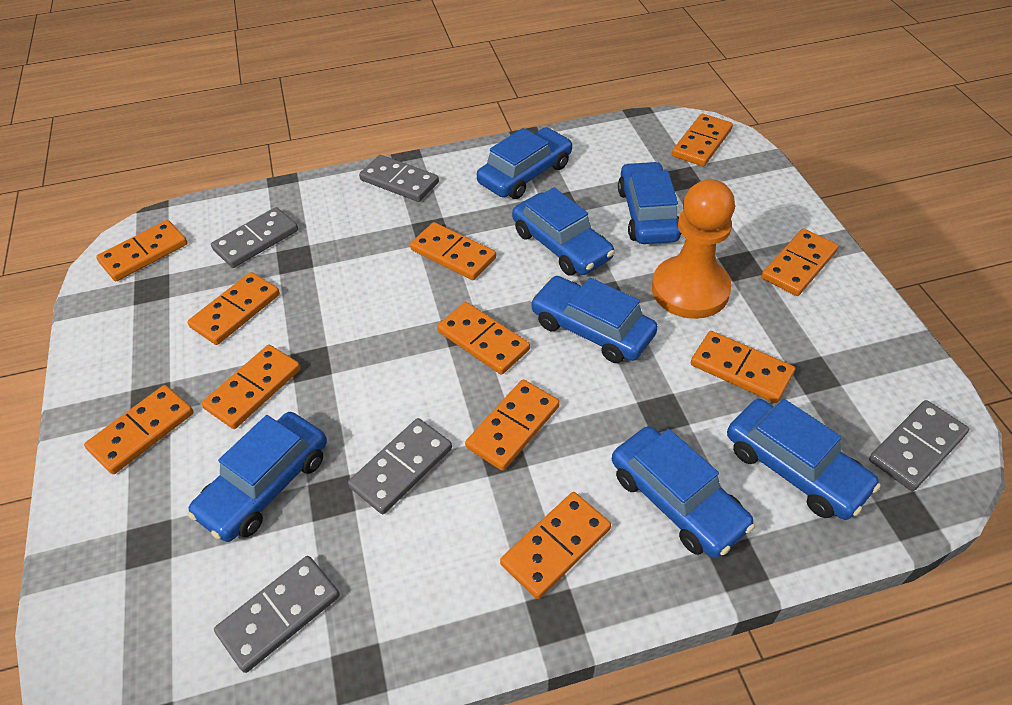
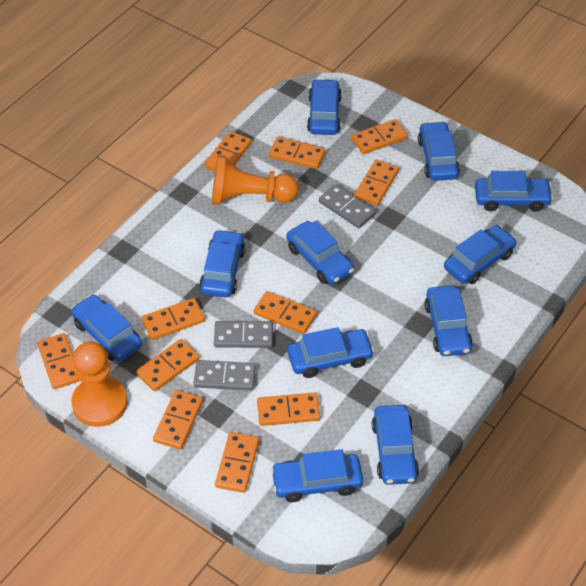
blue car: 7 -> 11
grey domino: 5 -> 3
orange pawn: 1 -> 2

